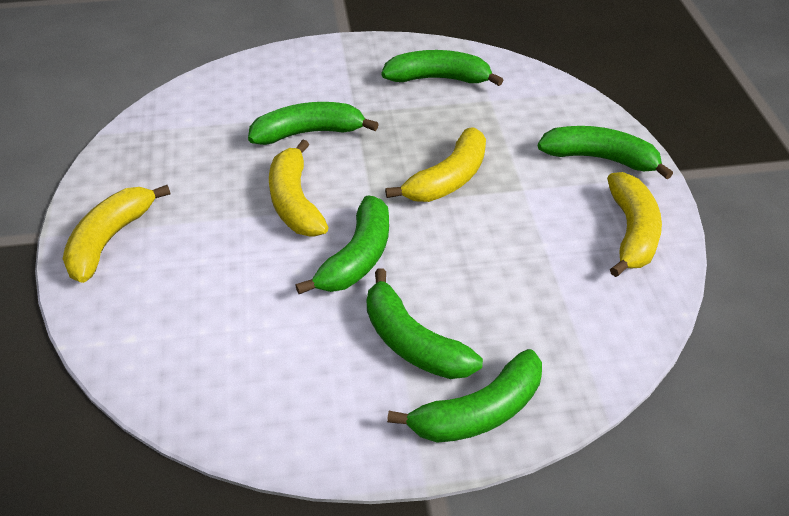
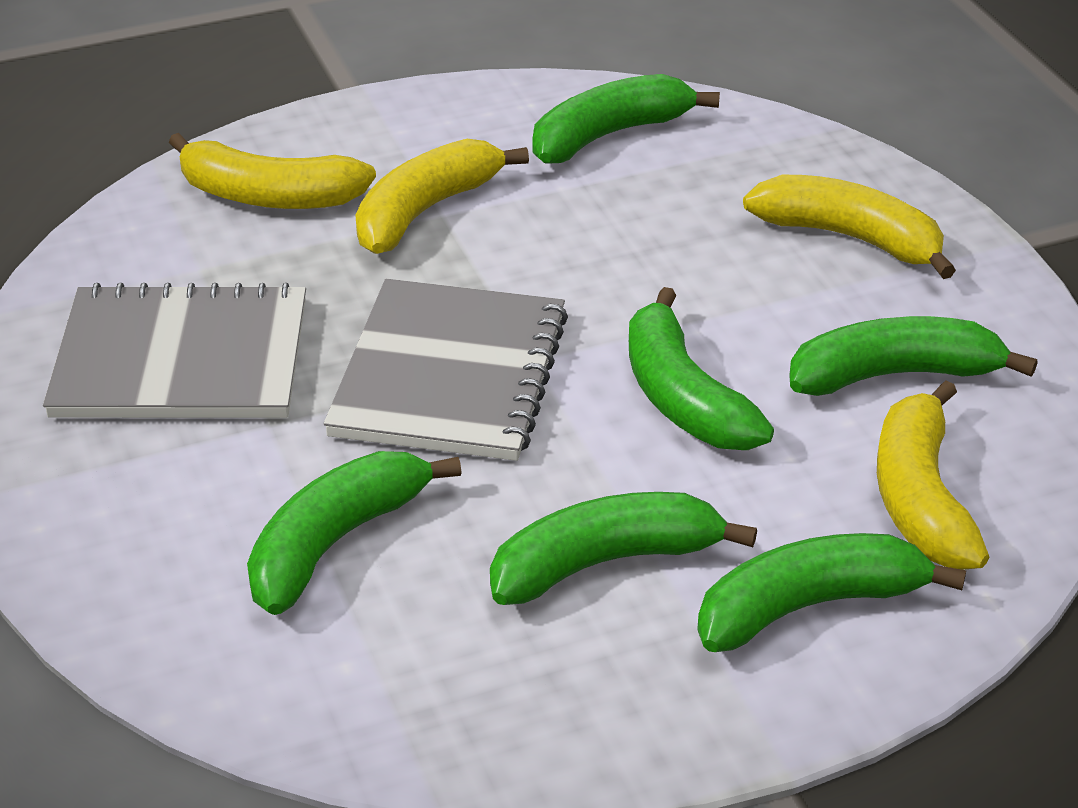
grey notebook: 0 -> 2

